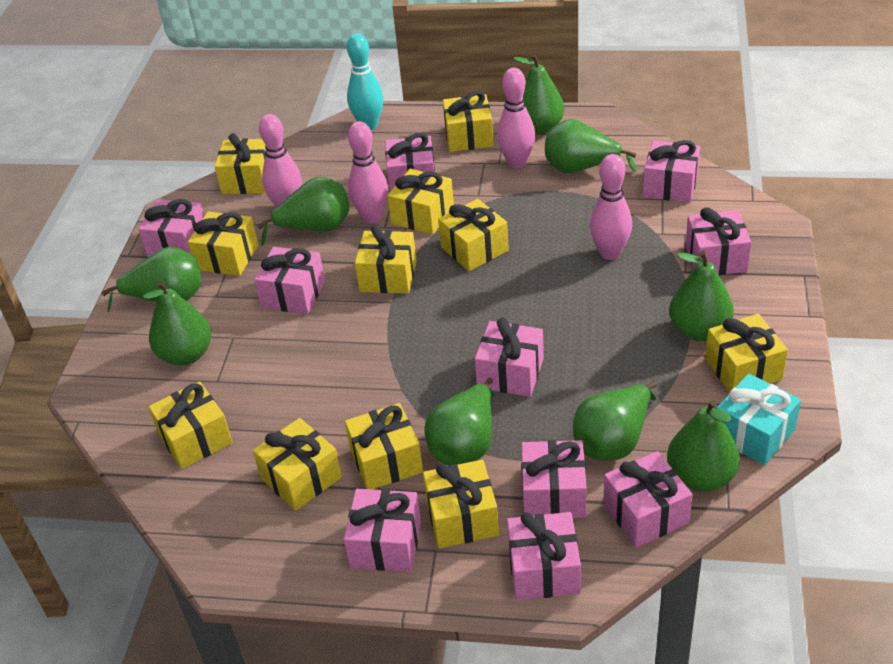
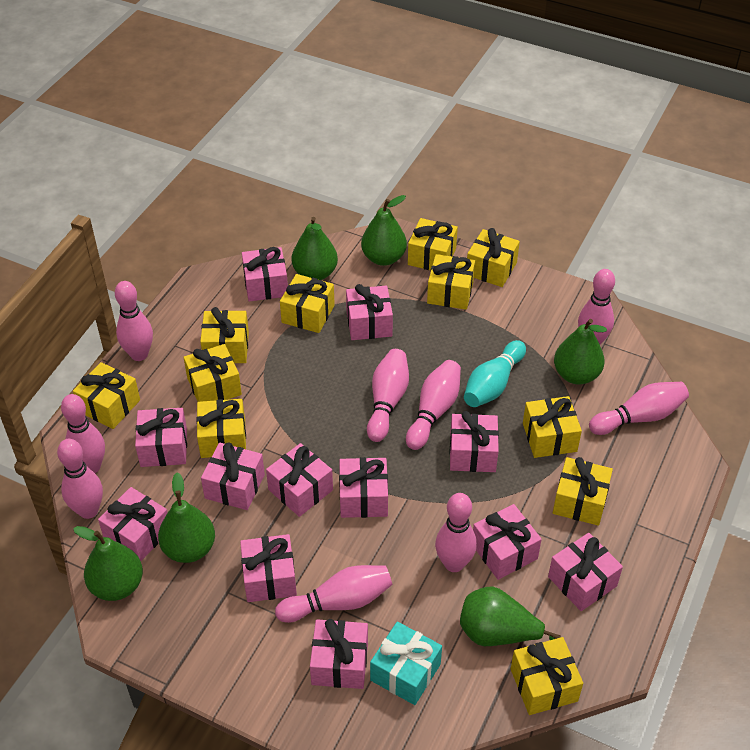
green pear: 9 -> 6
pink bowling pin: 4 -> 9
pink gift: 10 -> 12

